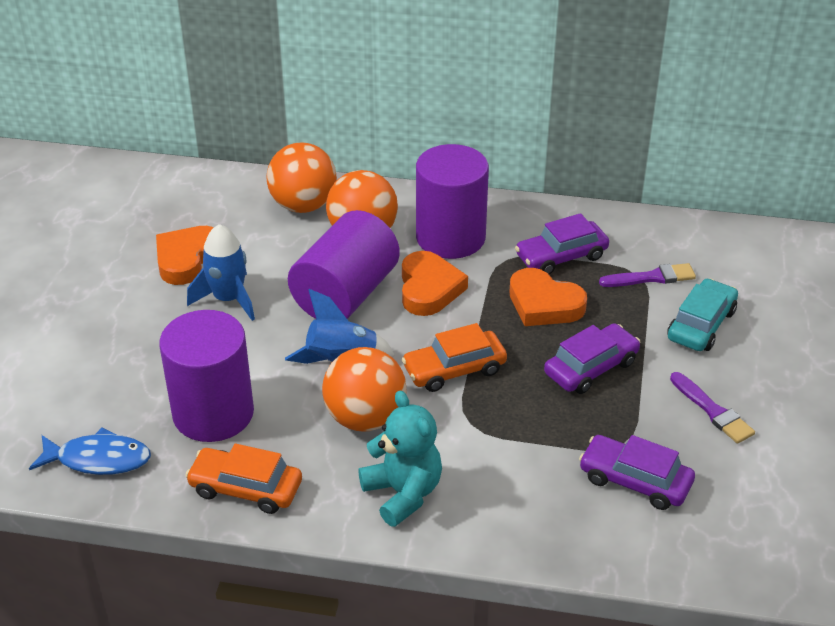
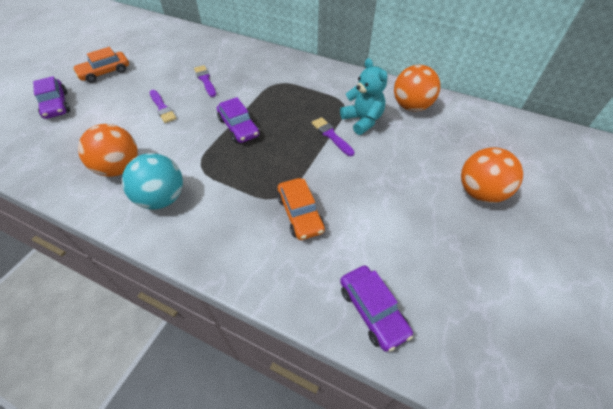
blue fish: 1 -> 0
blue rocket: 2 -> 0
orange heart: 3 -> 0
purple brush: 2 -> 3
purple cylinder: 3 -> 0
turquoise ball: 0 -> 1
turquoise car: 1 -> 0

